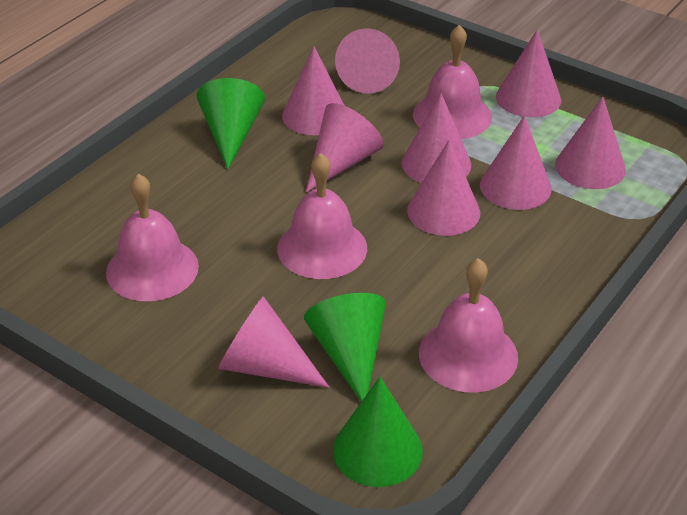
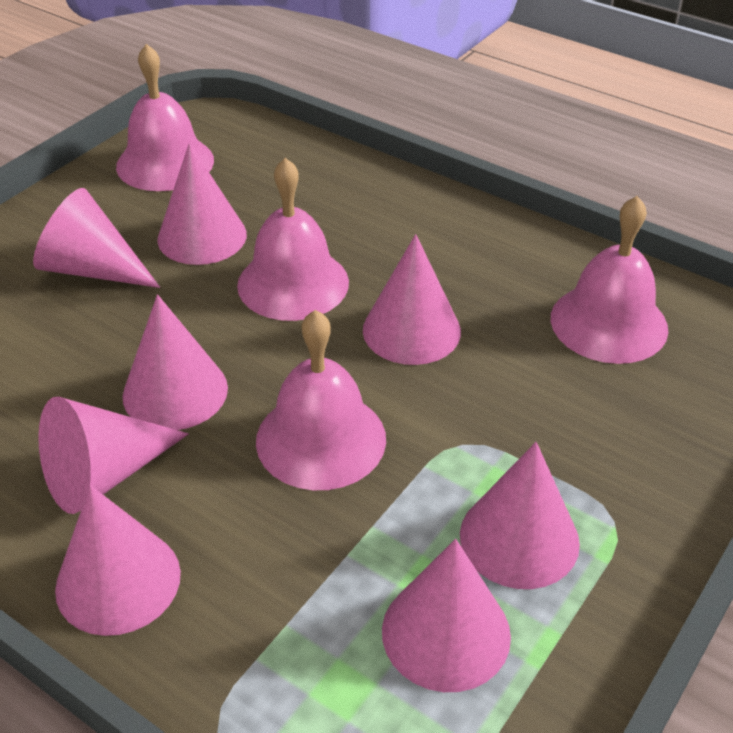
green cone: 3 -> 0
pink cone: 9 -> 8

